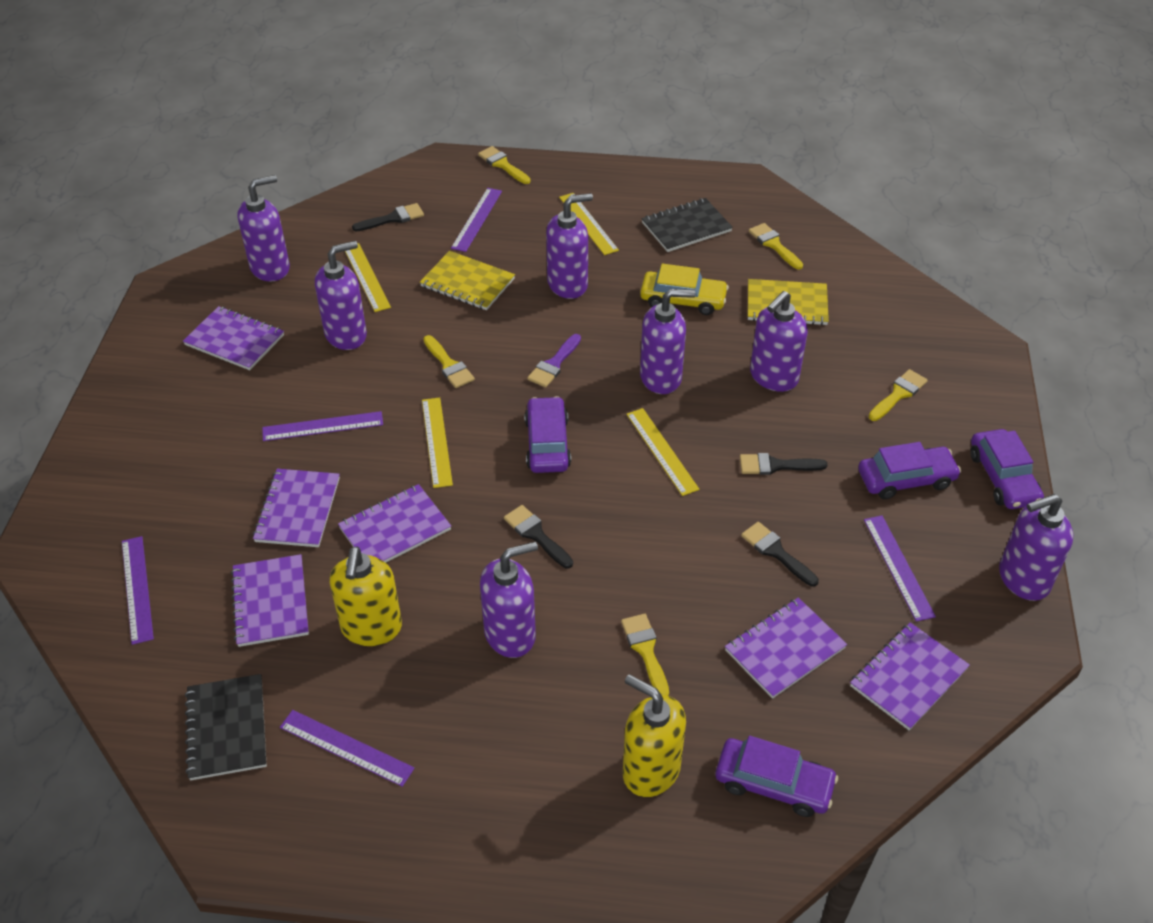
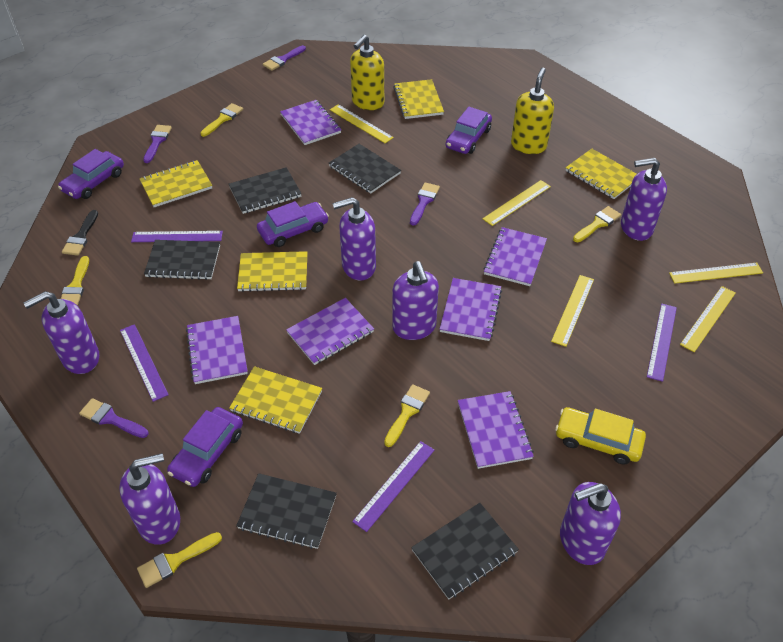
black brush: 4 -> 1
black notebook: 2 -> 5
purple brush: 1 -> 4
purple ruler: 5 -> 4
purple soap dispenser: 7 -> 6
yellow notebook: 2 -> 5
yellow ruler: 4 -> 5

